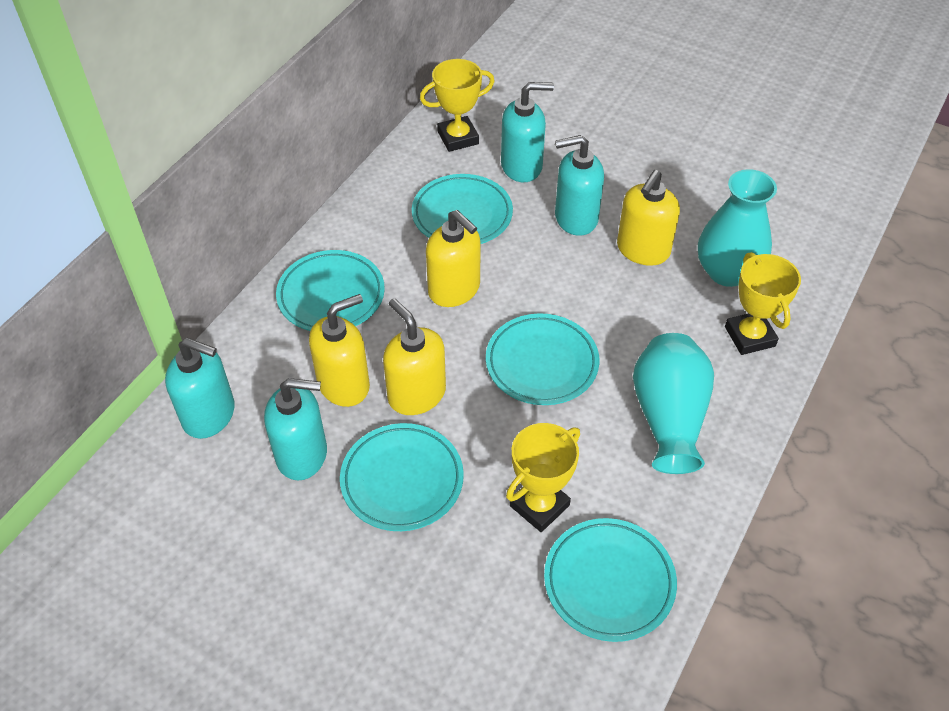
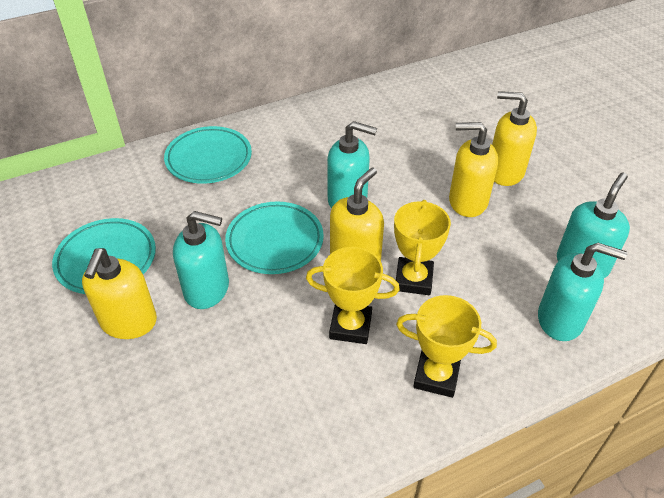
turquoise plate: 5 -> 3
turquoise vase: 2 -> 0

